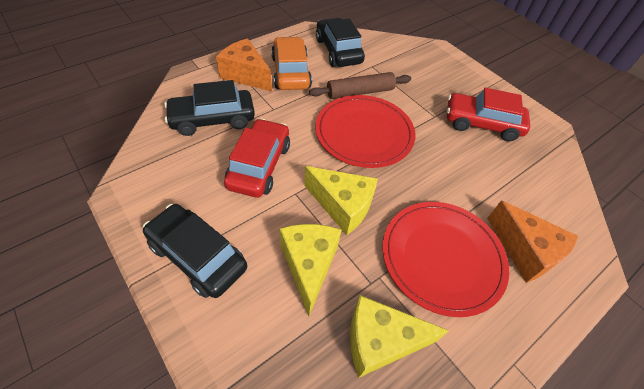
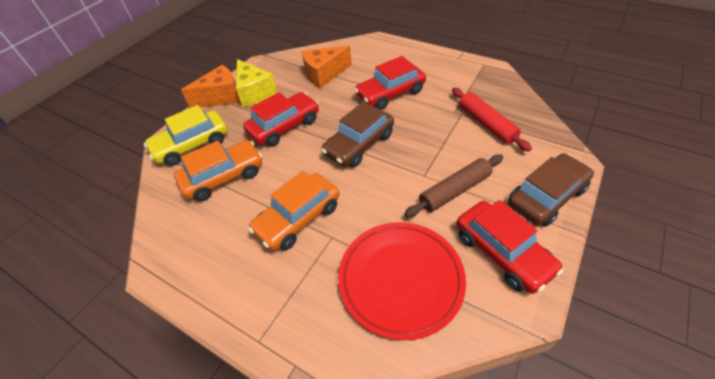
black car: 3 -> 0
brown car: 0 -> 2
orange car: 1 -> 2
red car: 2 -> 3
red plate: 2 -> 1
red rolling pin: 0 -> 1
yellow car: 0 -> 1
yellow cheese: 3 -> 1

